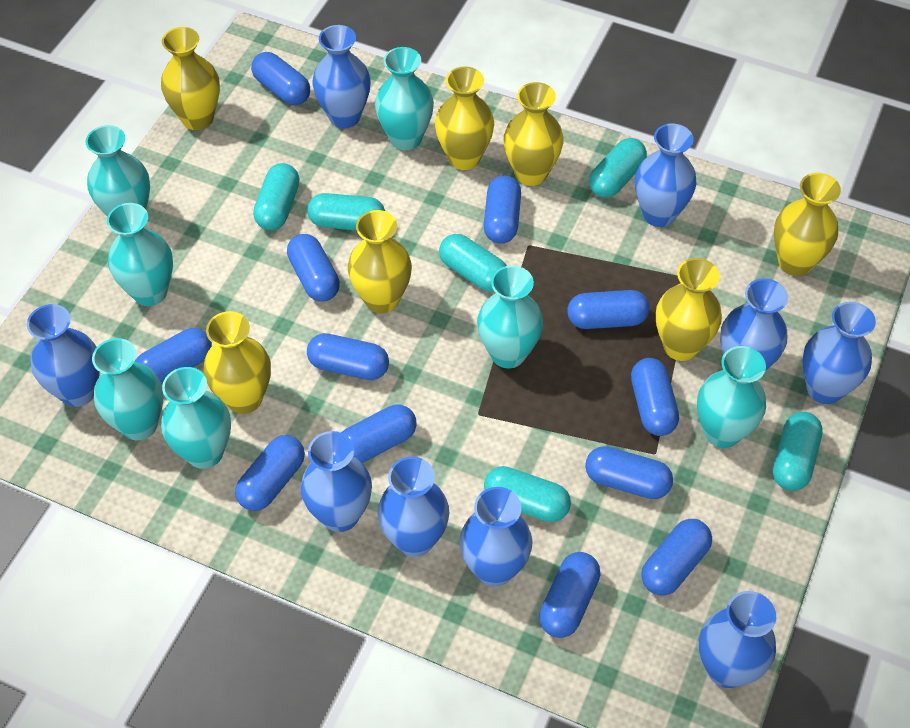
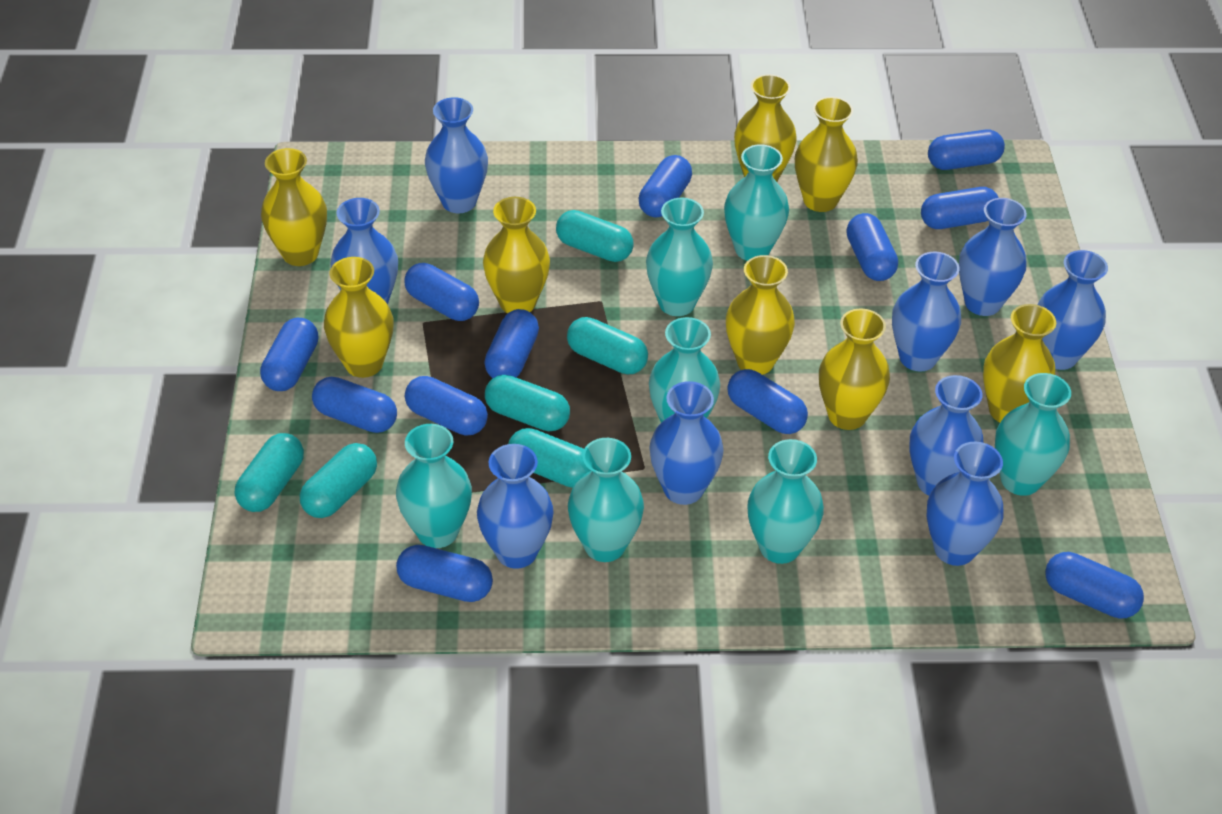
yellow vase: 7 -> 8

